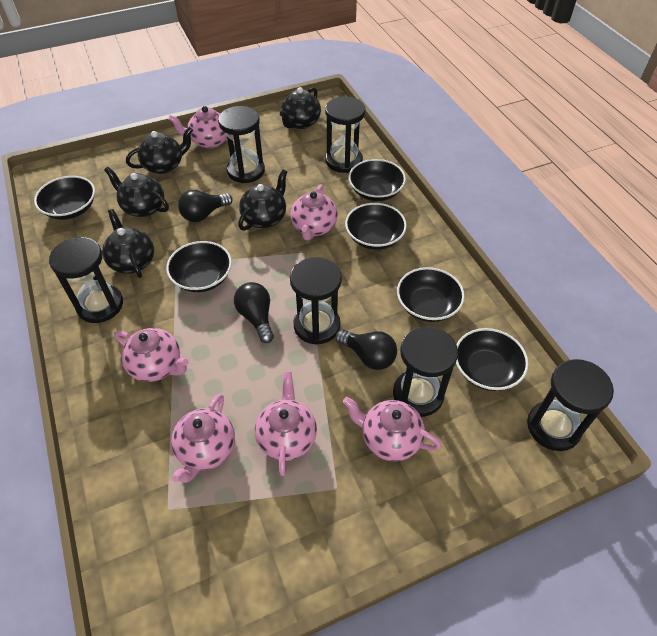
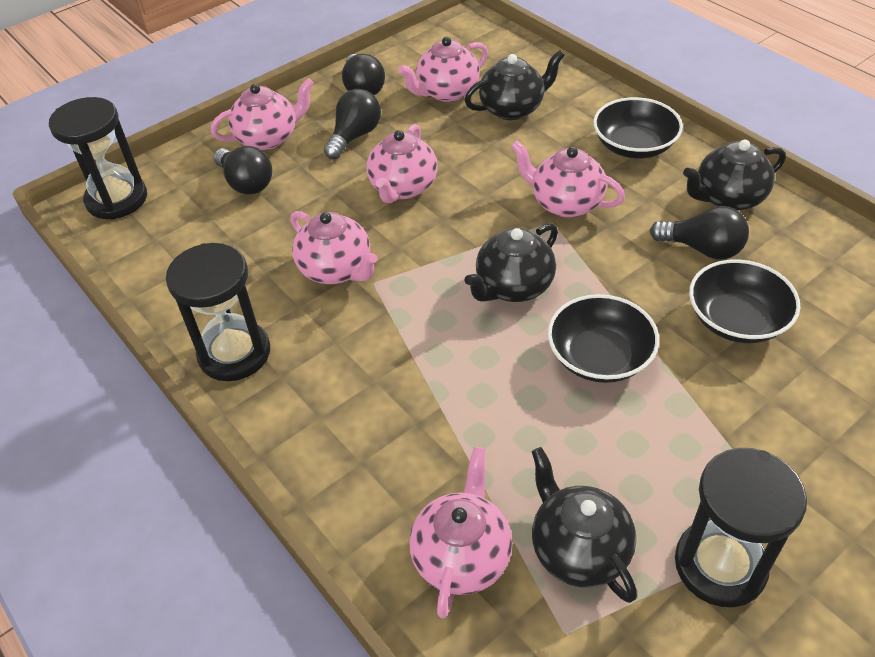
black bowl: 6 -> 3
black hourglass: 6 -> 3
black light bulb: 3 -> 4
black teapot: 5 -> 4

